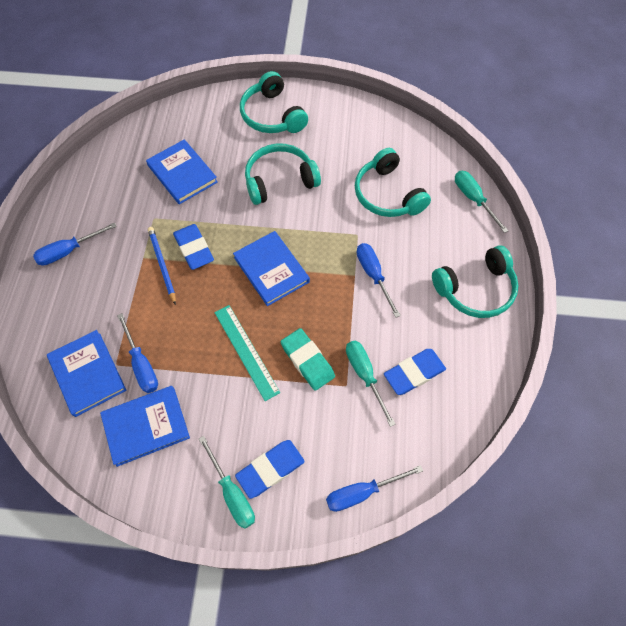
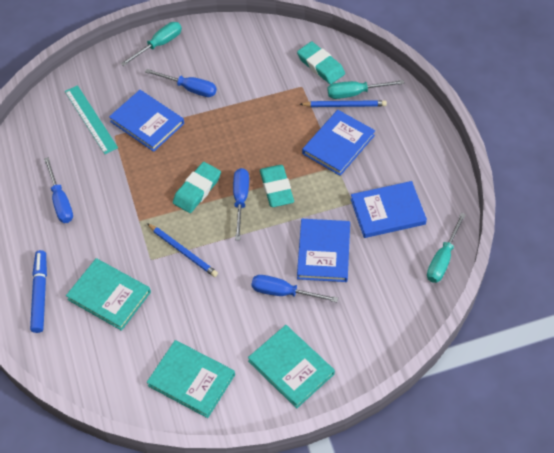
blue eraser: 3 -> 0
blue marker: 0 -> 1
blue pencil: 1 -> 2
turquoise book: 0 -> 3
turquoise eraser: 1 -> 3
turquoise headphones: 4 -> 0

